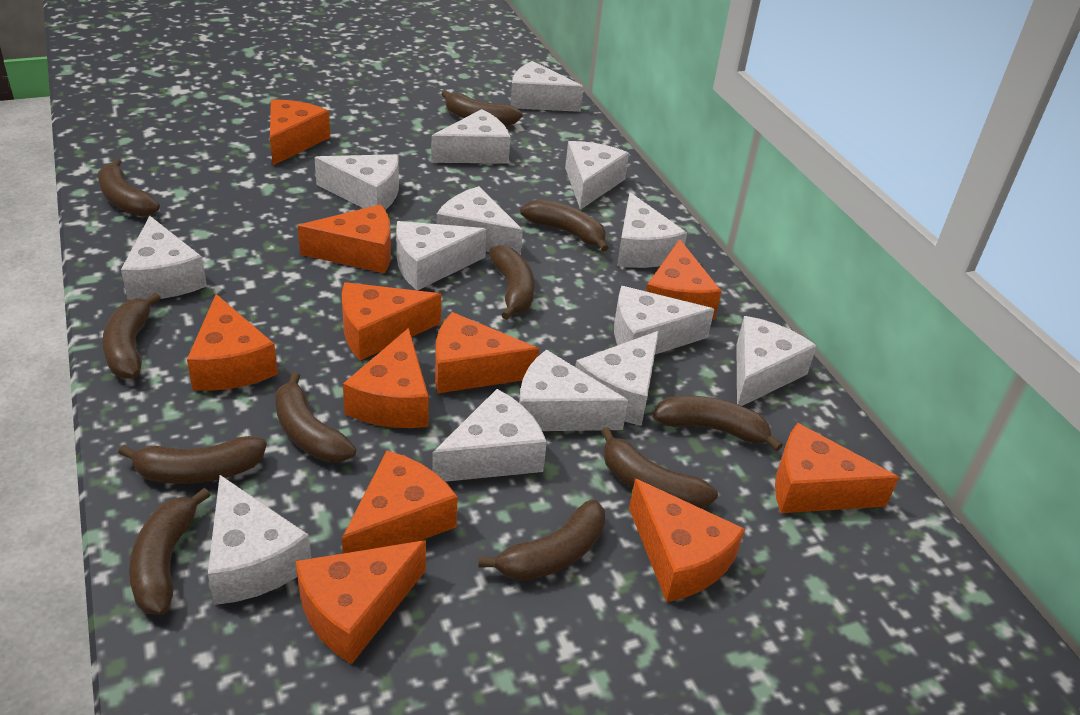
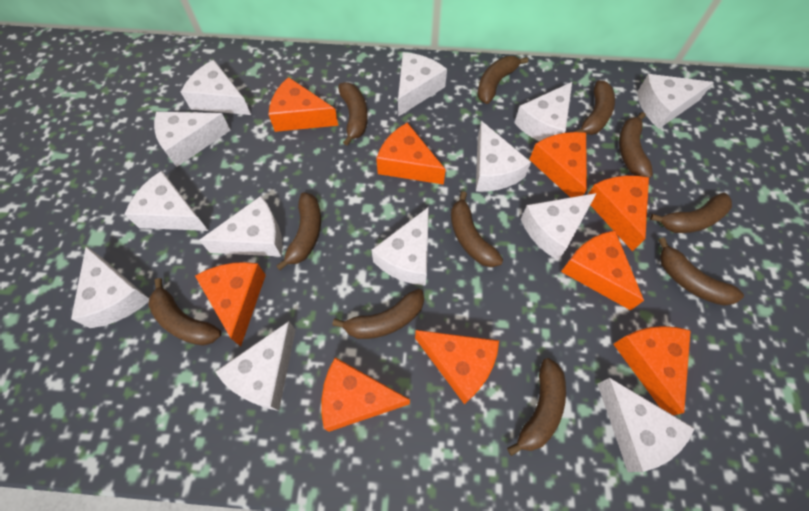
orange cheese: 11 -> 9
white cheese: 14 -> 13

